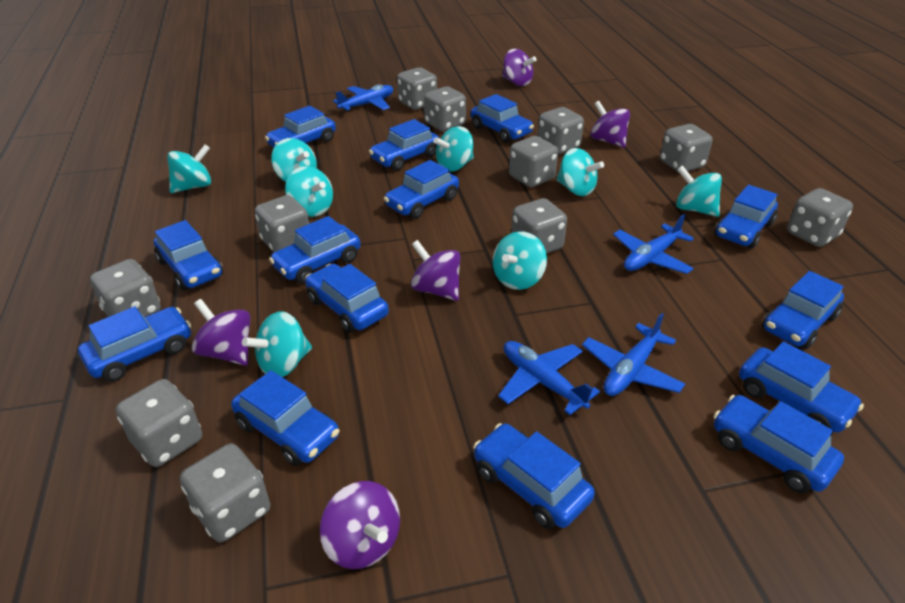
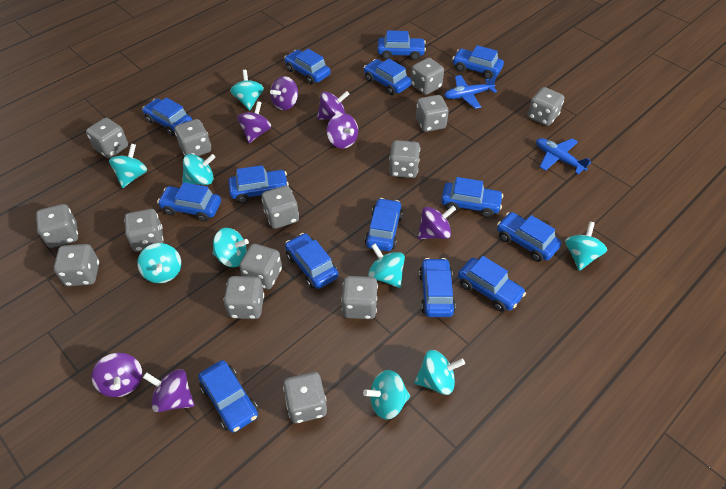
blue plane: 4 -> 2
grey dice: 11 -> 14
purple spinning top: 5 -> 7
turquoise spinning top: 8 -> 9

